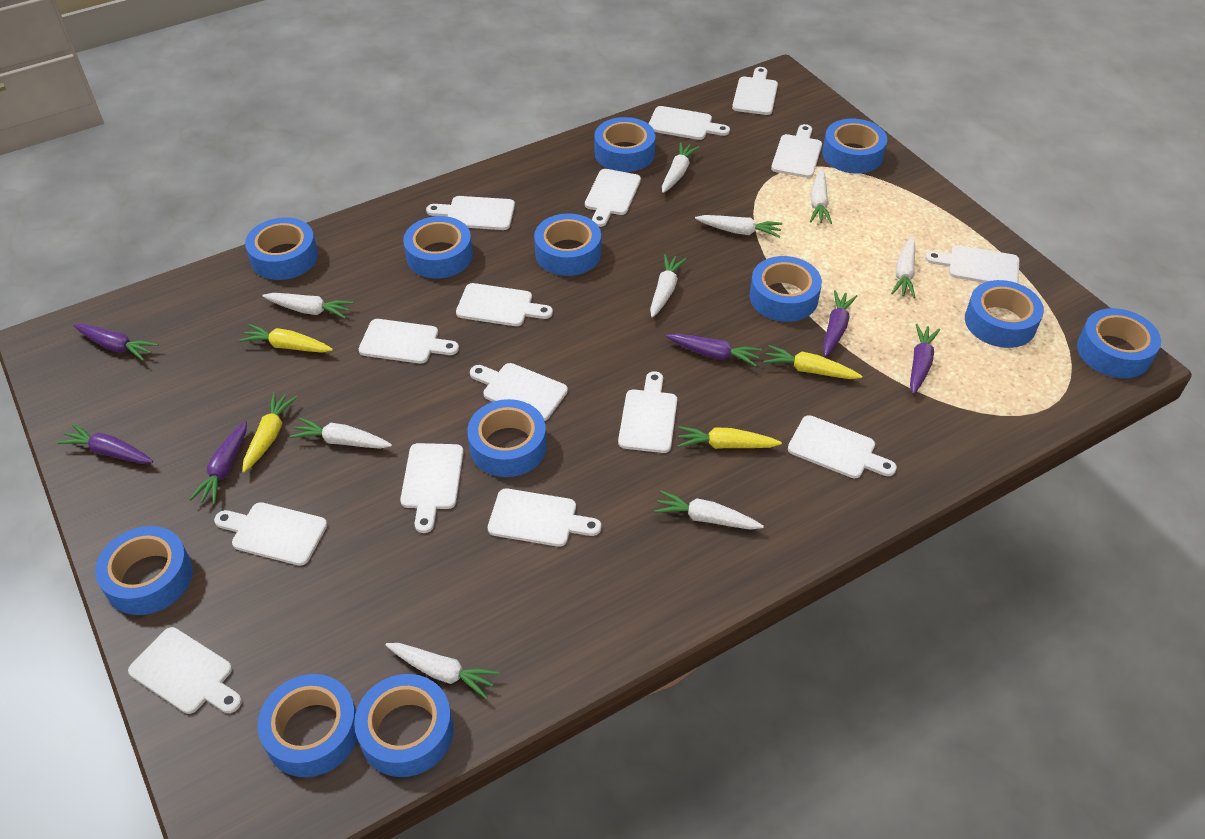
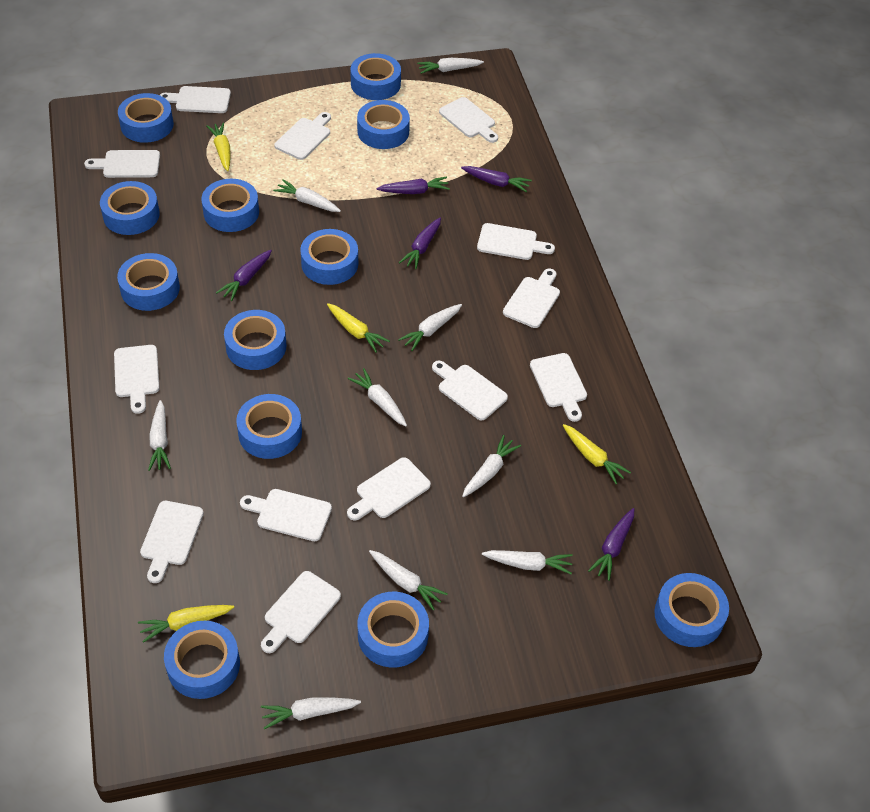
purple carrot: 6 -> 5
white cutting board: 15 -> 13

